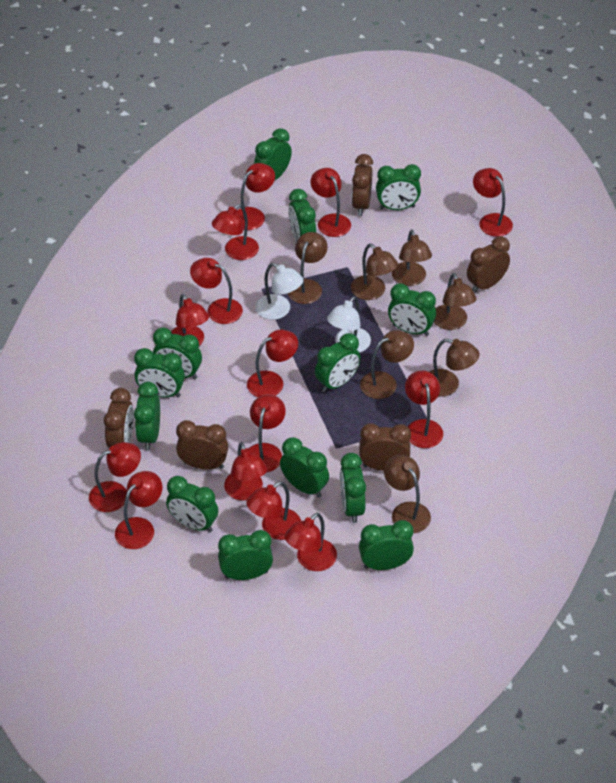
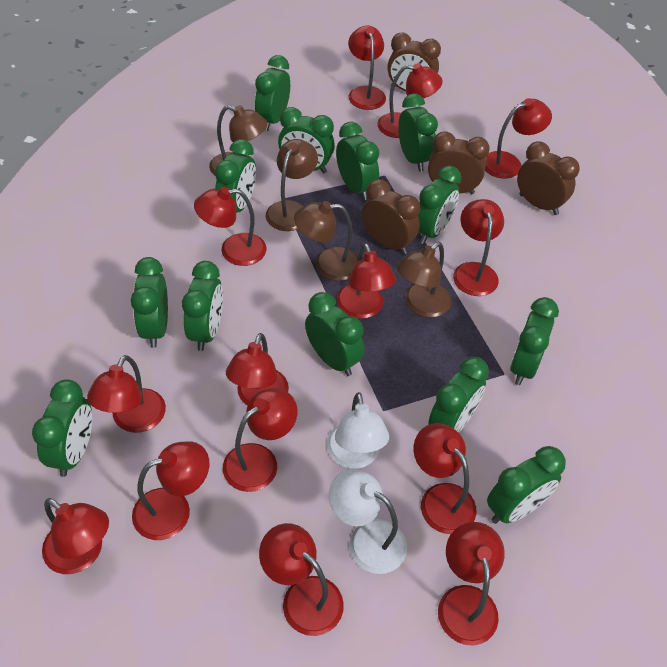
brown clock: 5 -> 4
brown lamp: 7 -> 4

